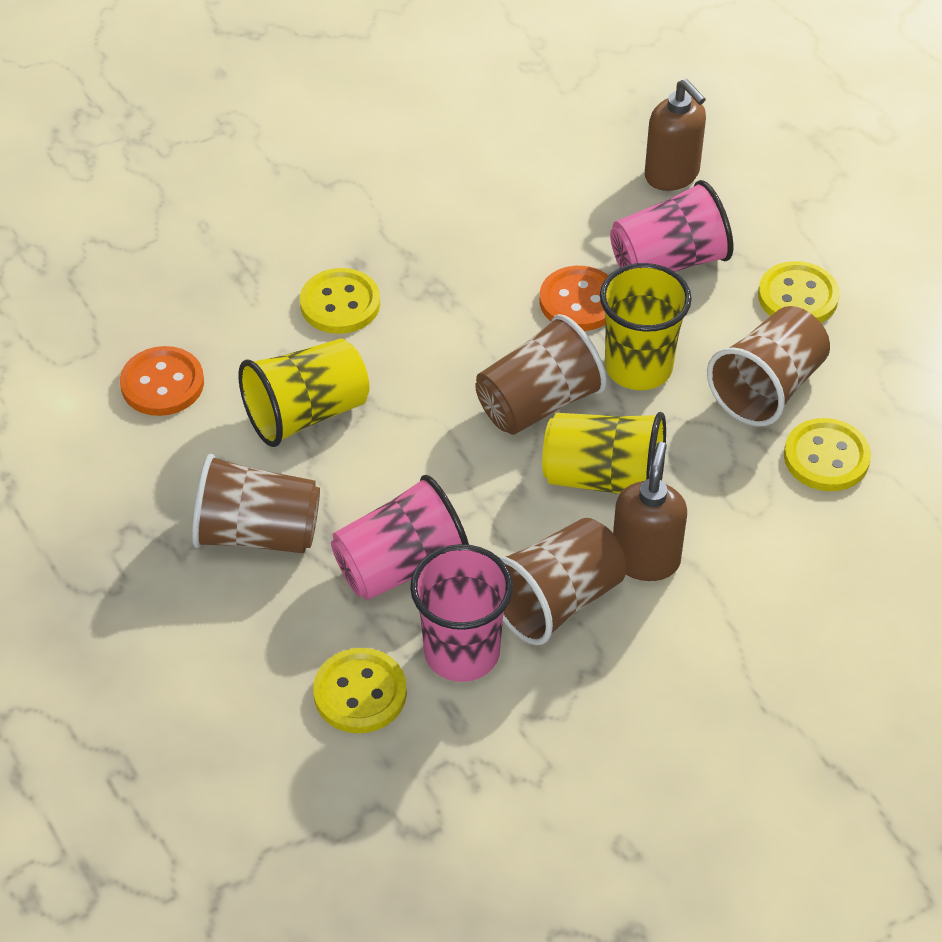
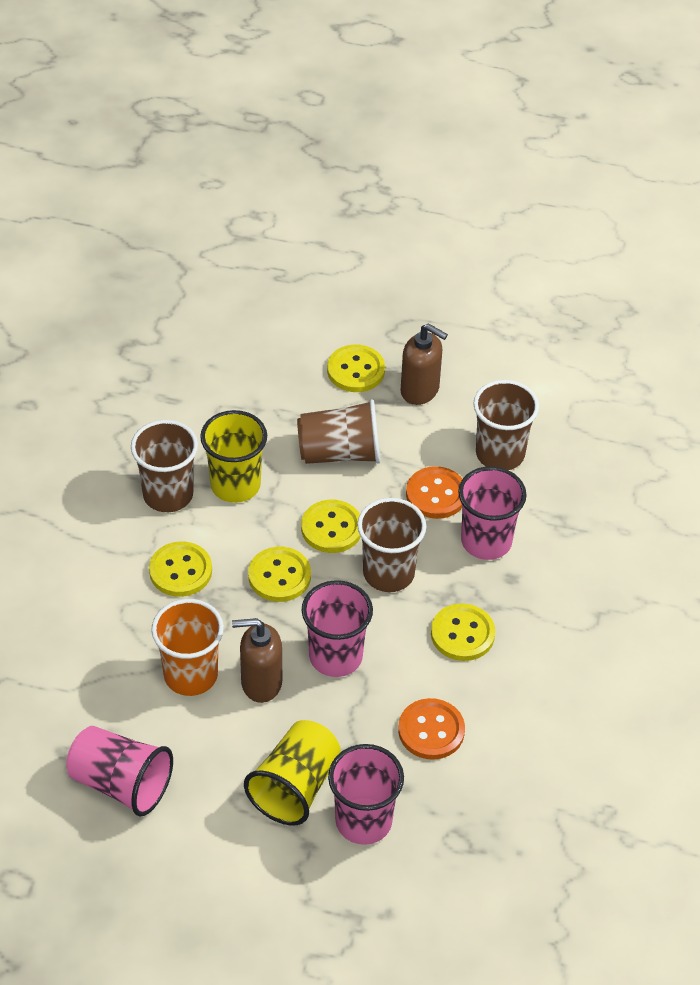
orange cup: 0 -> 1
pink cup: 3 -> 4
yellow button: 4 -> 5
yellow cup: 3 -> 2

